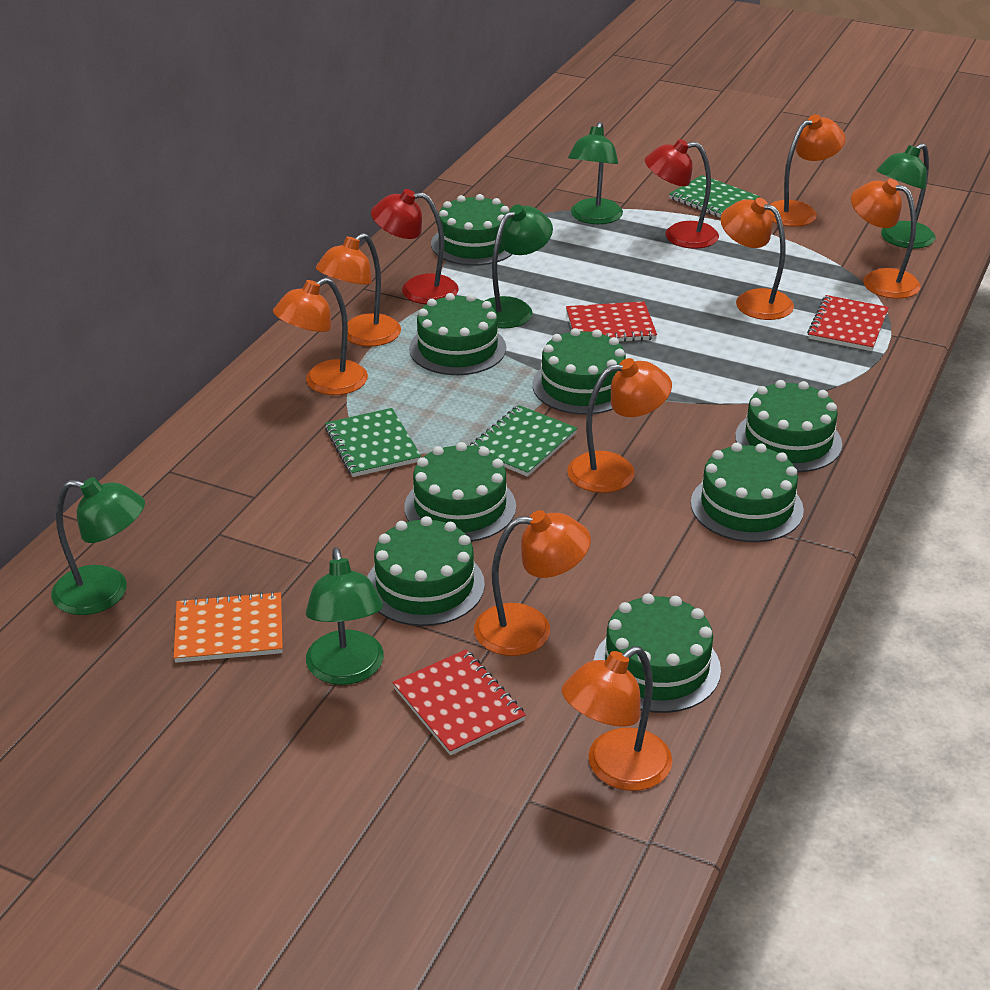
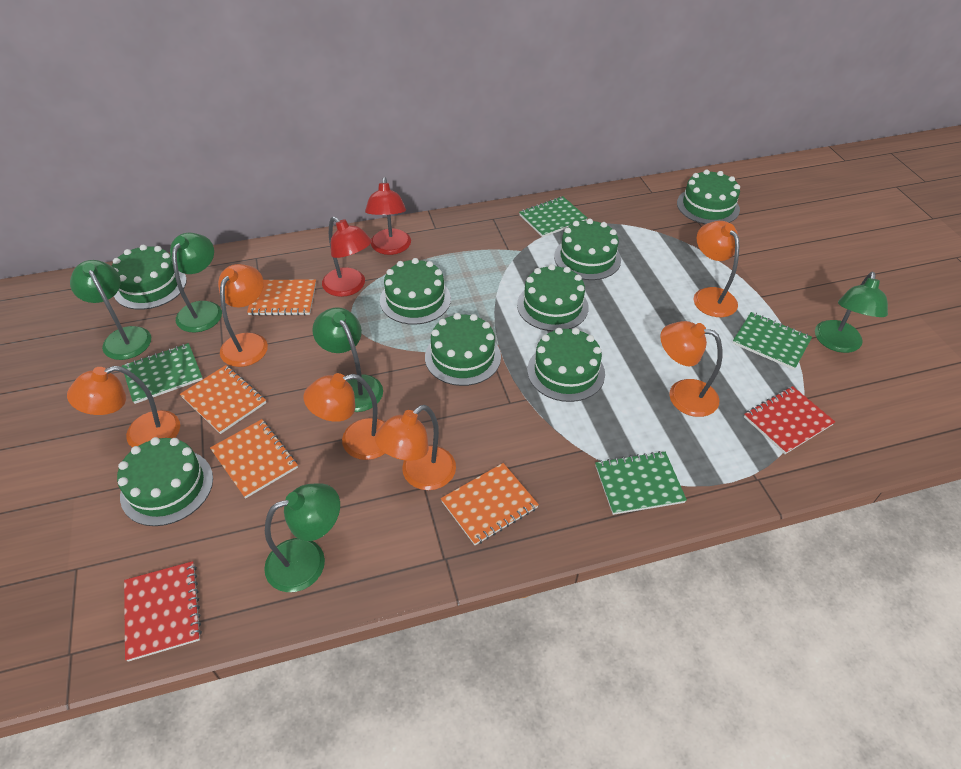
green notebook: 3 -> 4
orange lamp: 8 -> 6
orange notebook: 1 -> 4
red notebook: 3 -> 2

